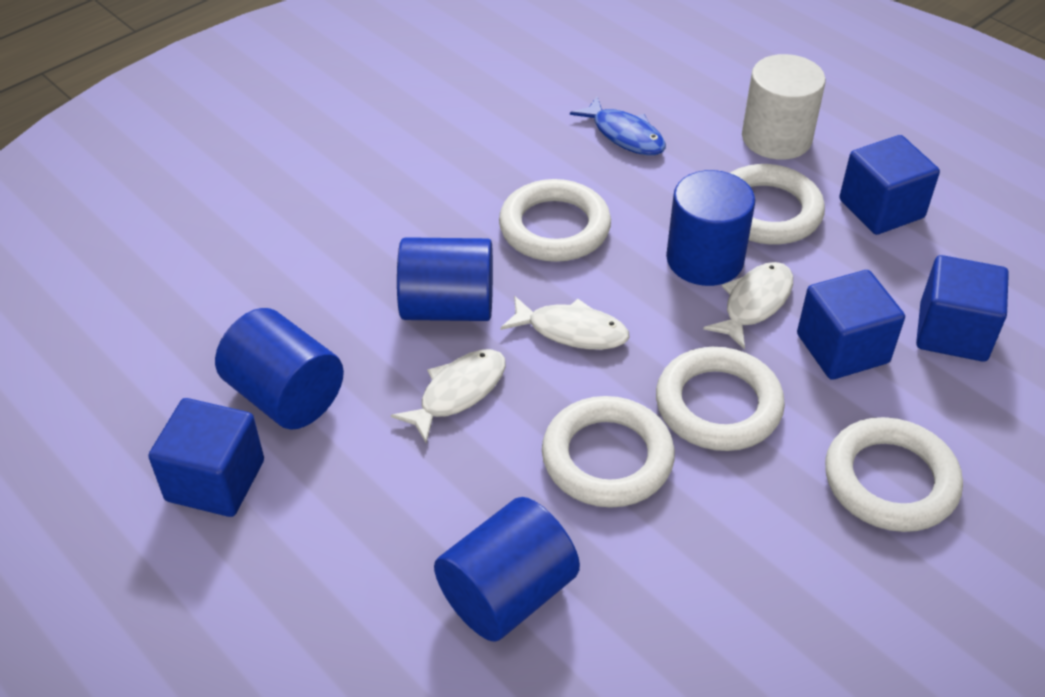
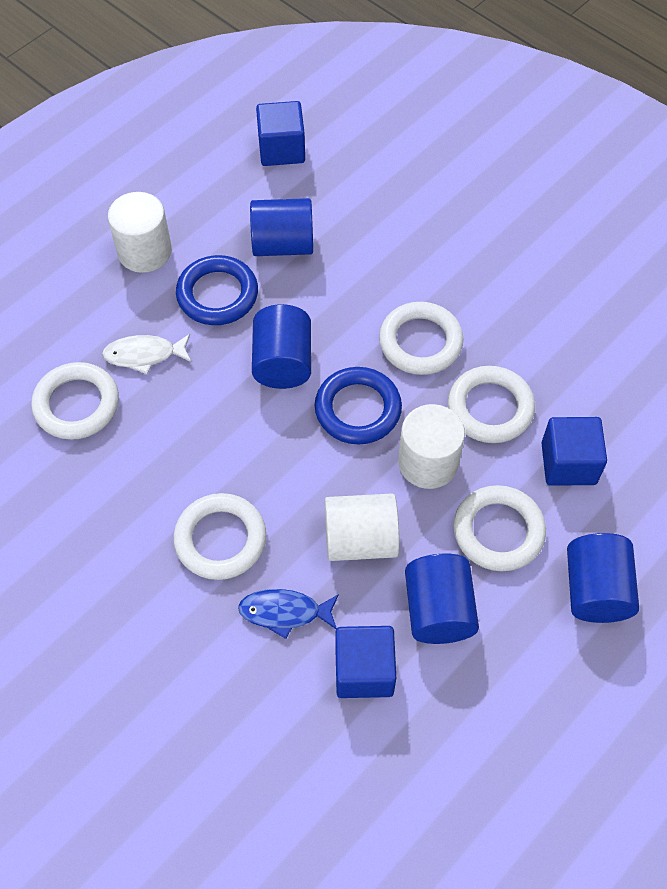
blue cube: 4 -> 3
blue ring: 0 -> 2
white cylinder: 1 -> 3
white fish: 3 -> 1

